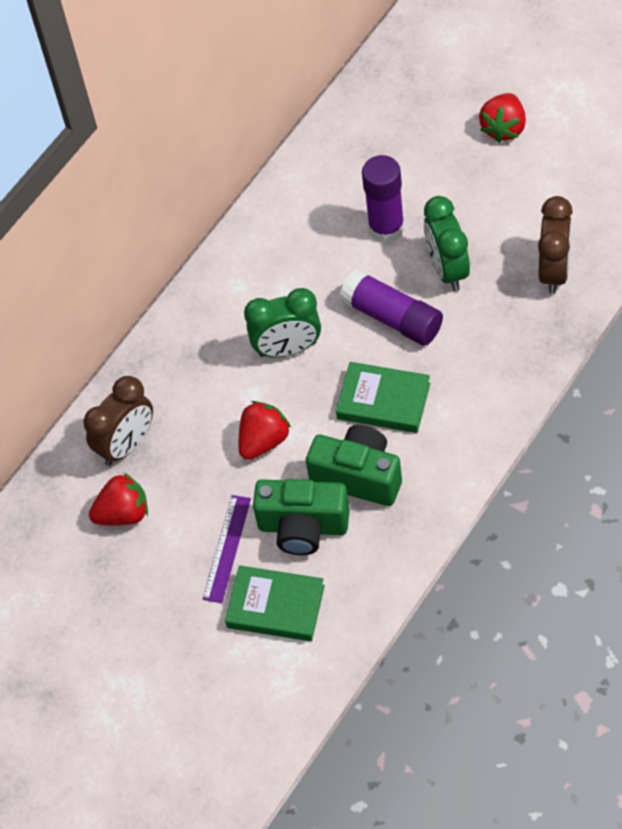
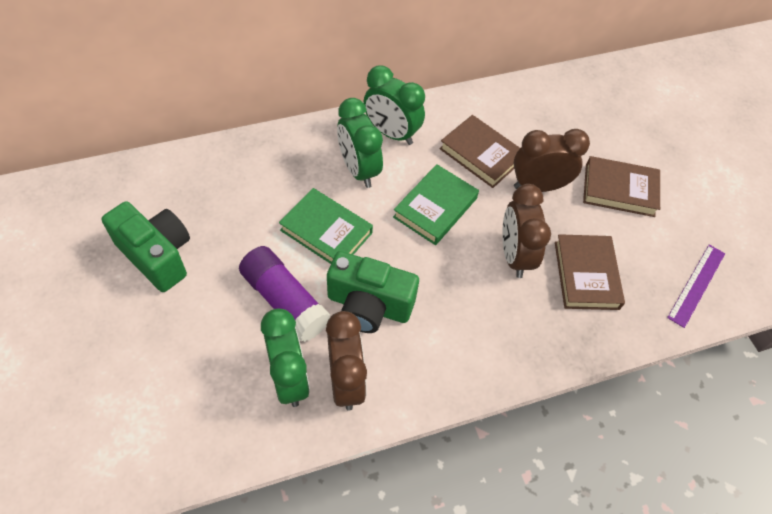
brown book: 0 -> 3
brown clock: 2 -> 3
green clock: 2 -> 3
purple glue stick: 2 -> 1
red strawberry: 3 -> 0

